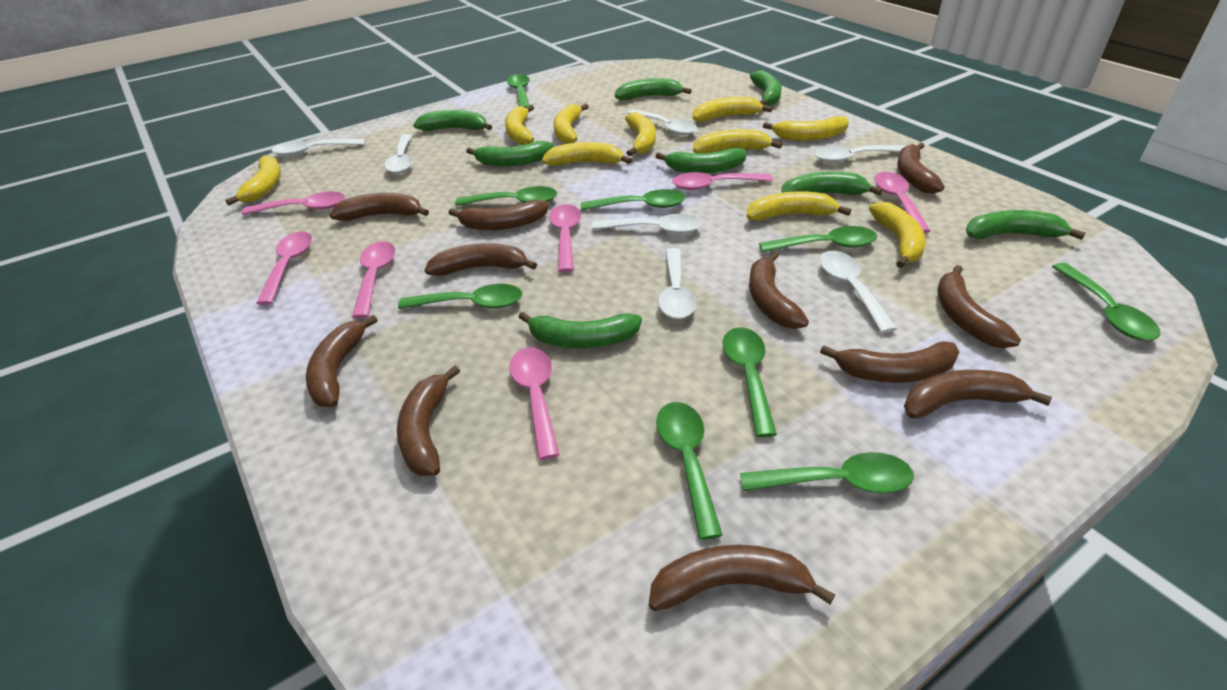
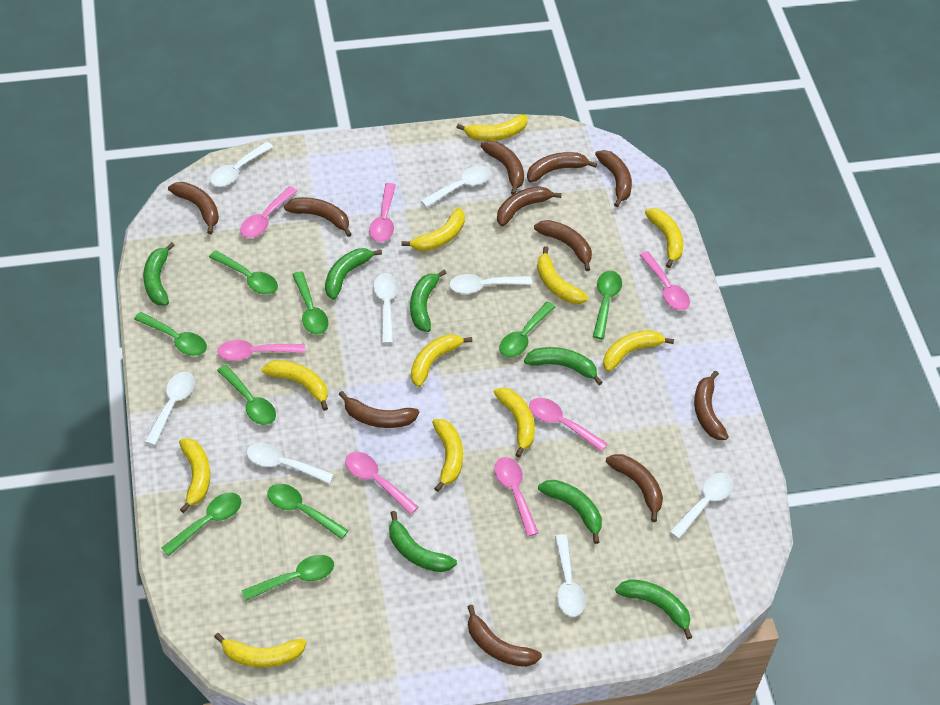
green banana: 8 -> 7
white spoon: 7 -> 8
yellow banana: 10 -> 11

